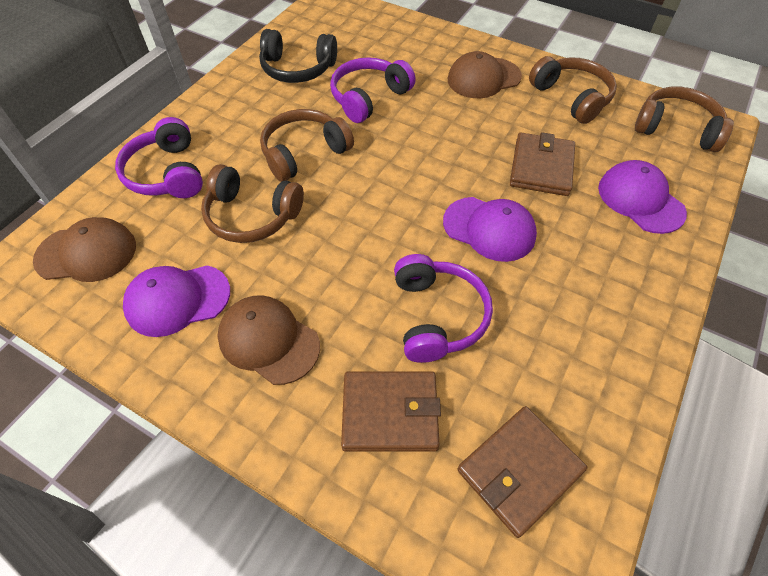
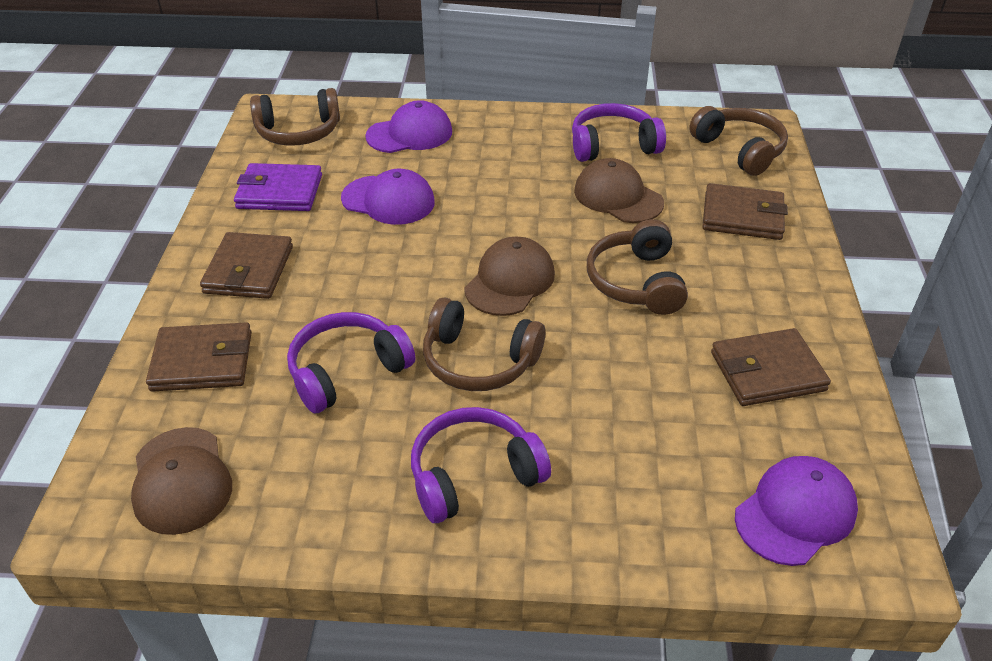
black headphones: 1 -> 0
brown wallet: 3 -> 4
purple wallet: 0 -> 1

